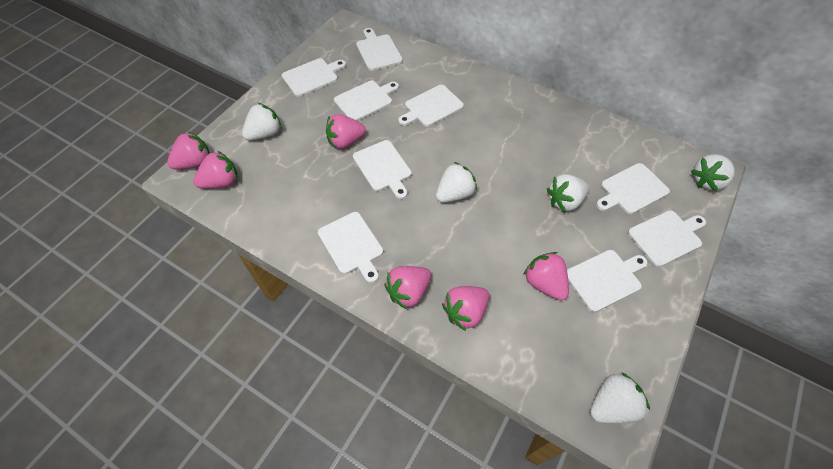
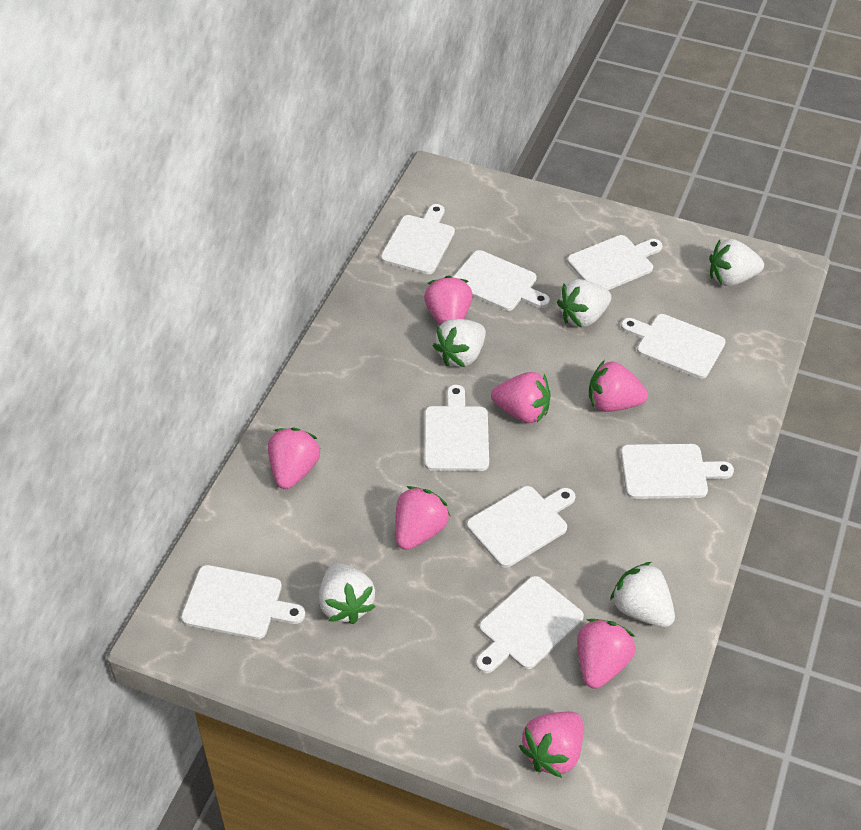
pink strawberry: 6 -> 7

